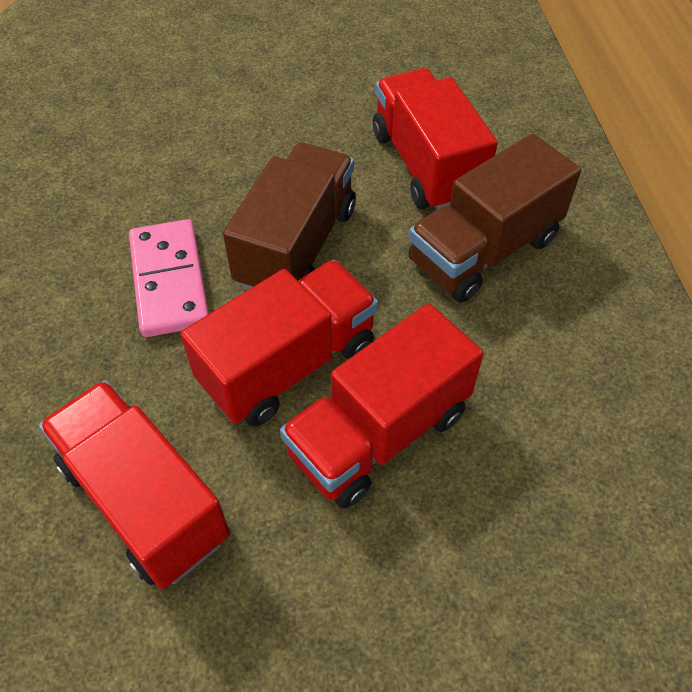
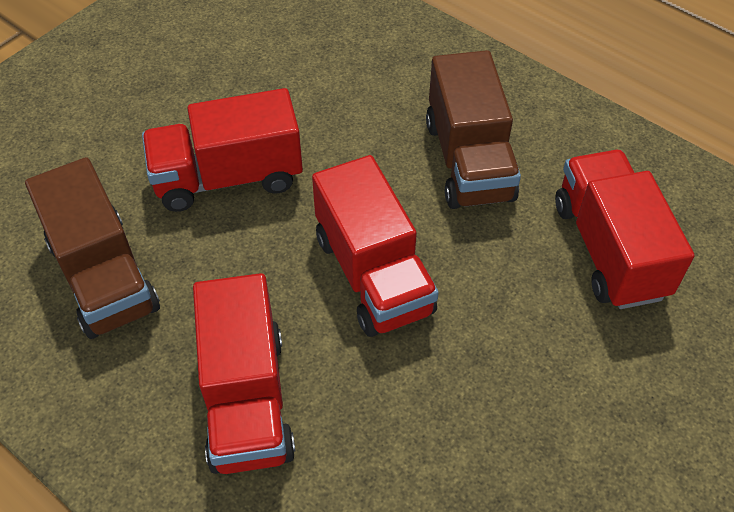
pink domino: 1 -> 0

